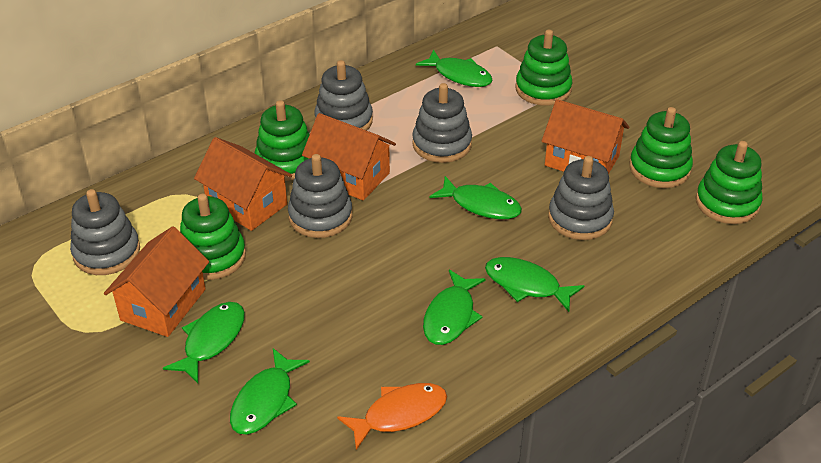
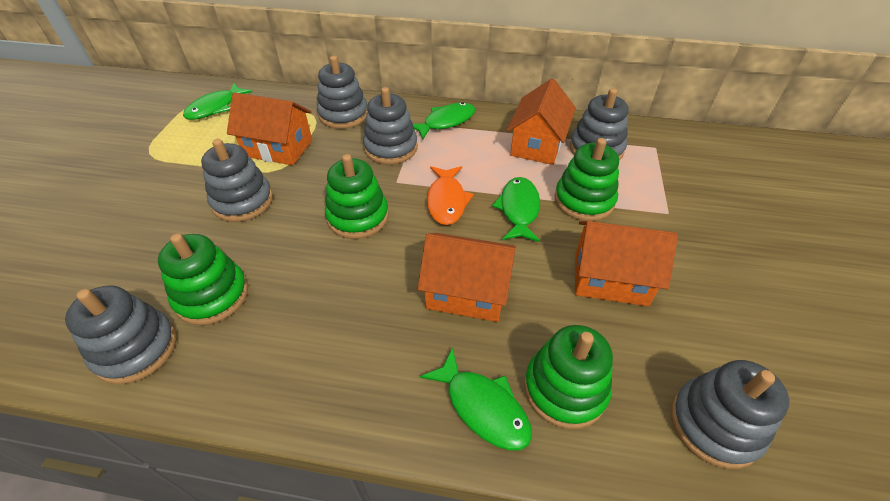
green fish: 6 -> 4
green stacking toy: 5 -> 4
grey stacking toy: 5 -> 6

